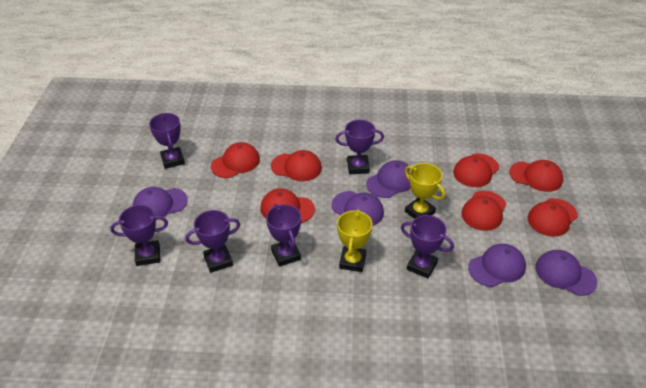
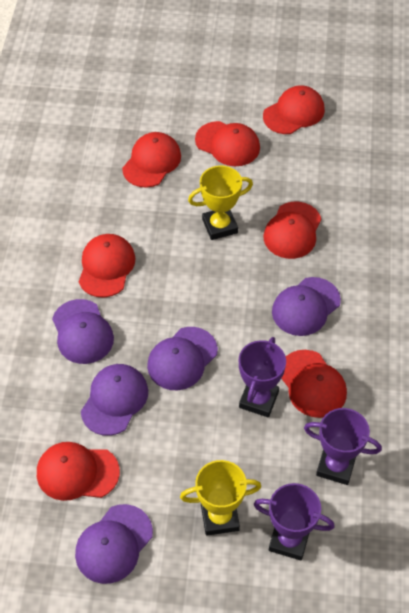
purple trophy: 6 -> 3

